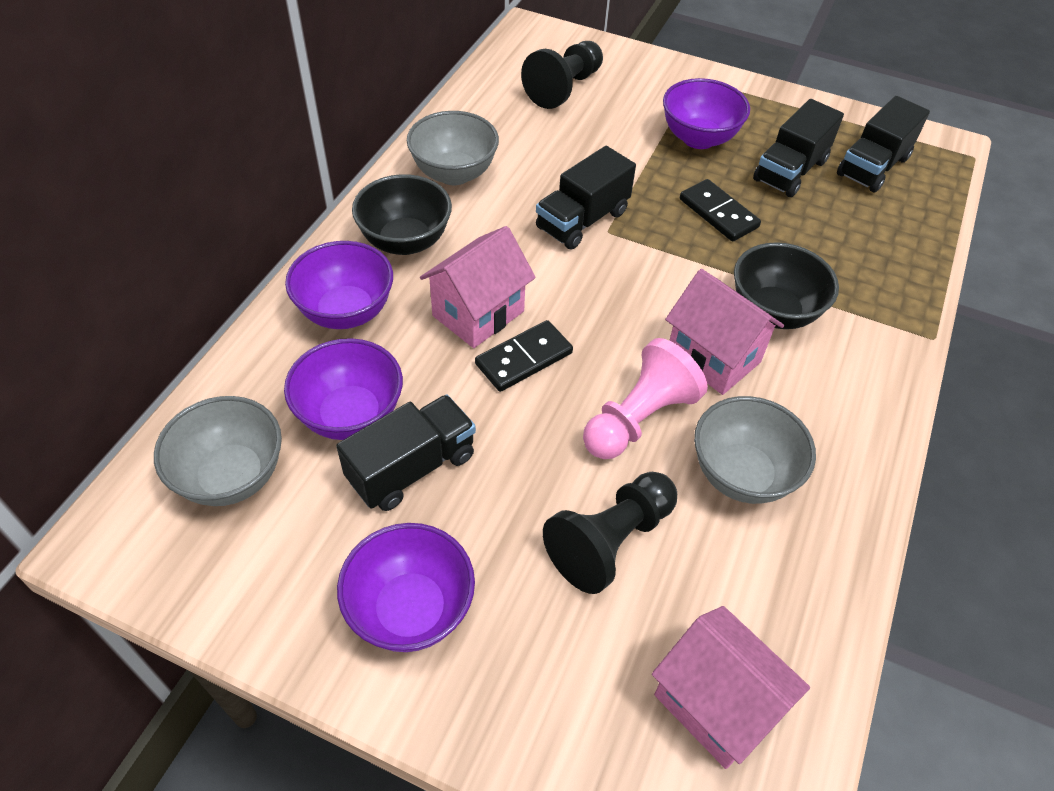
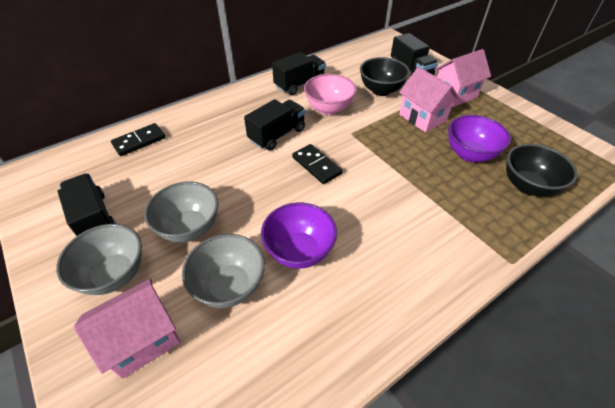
black pawn: 2 -> 0
pink bowl: 0 -> 1
pink pawn: 1 -> 0
purple bowl: 4 -> 2

